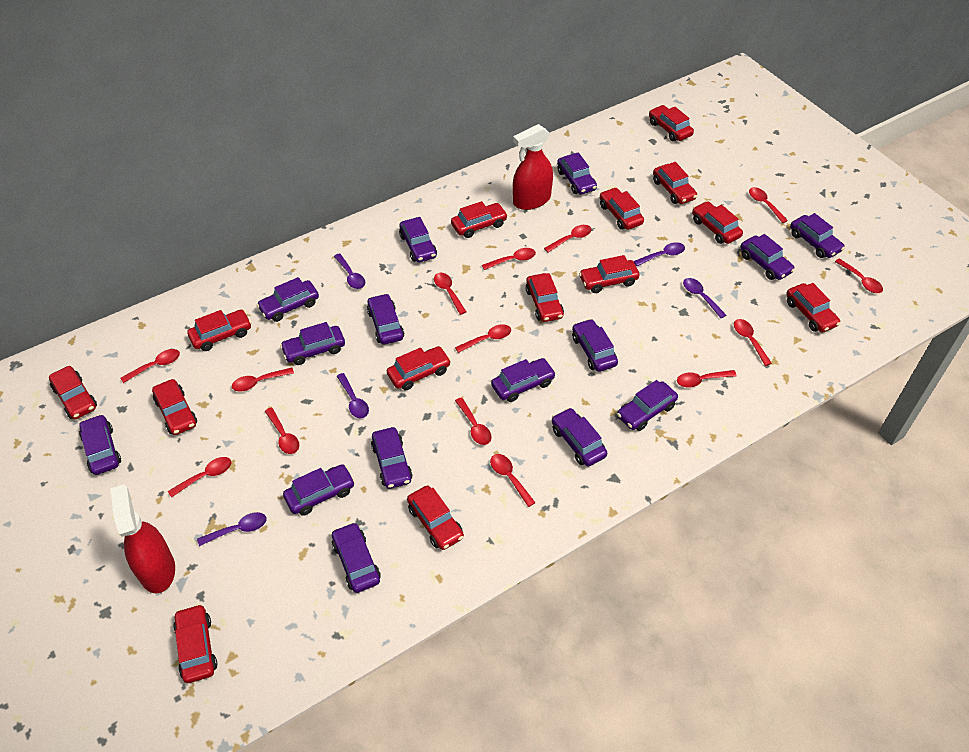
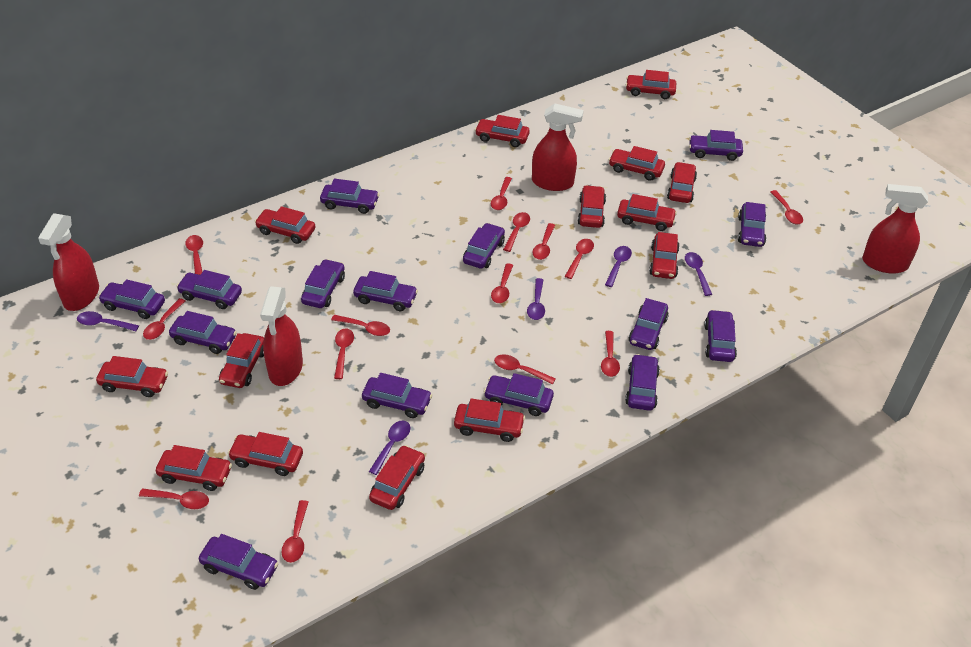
red spray bottle: 2 -> 4

